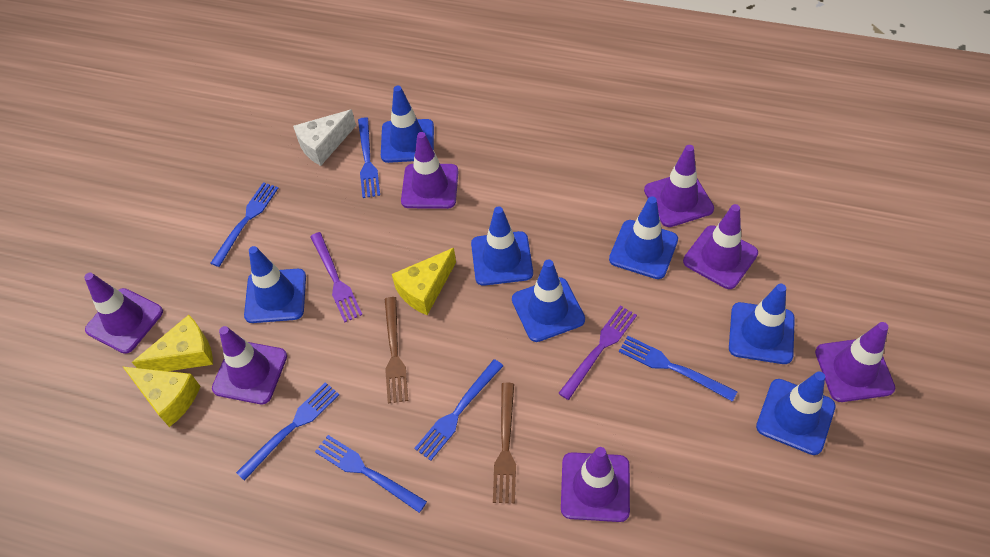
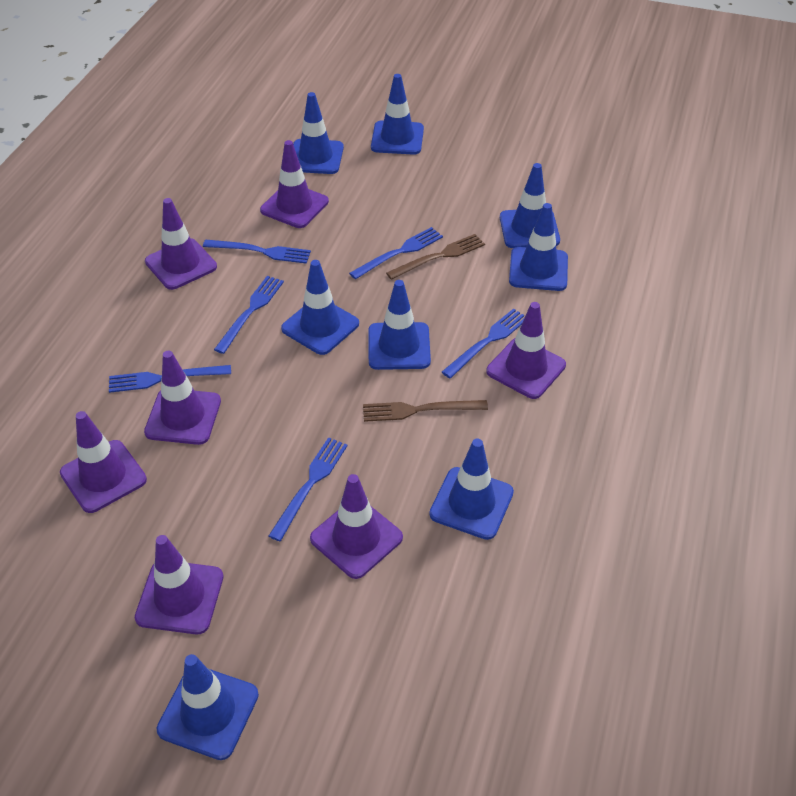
blue traffic cone: 7 -> 8
purple fork: 2 -> 0
white cheese: 1 -> 0
yellow cheese: 3 -> 0

